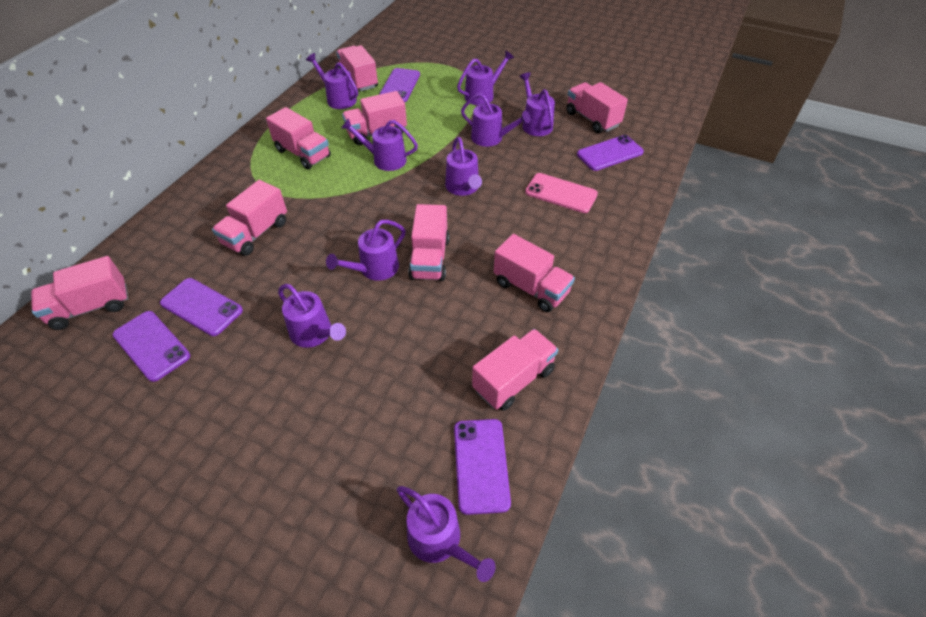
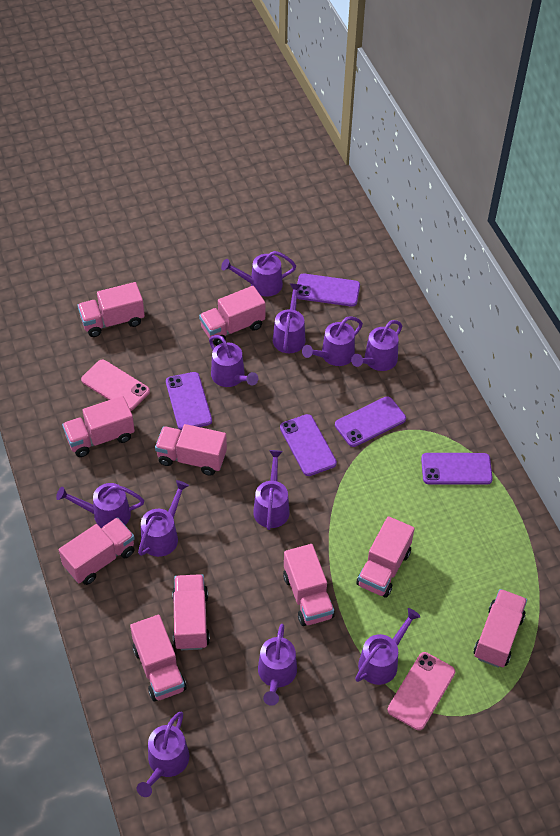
pink phone: 1 -> 2
pink truck: 9 -> 10
purple watering can: 9 -> 11

